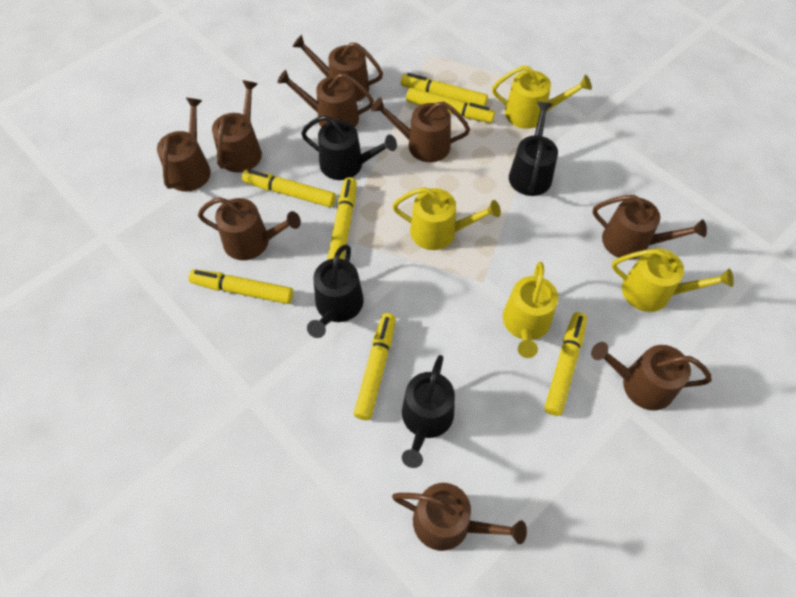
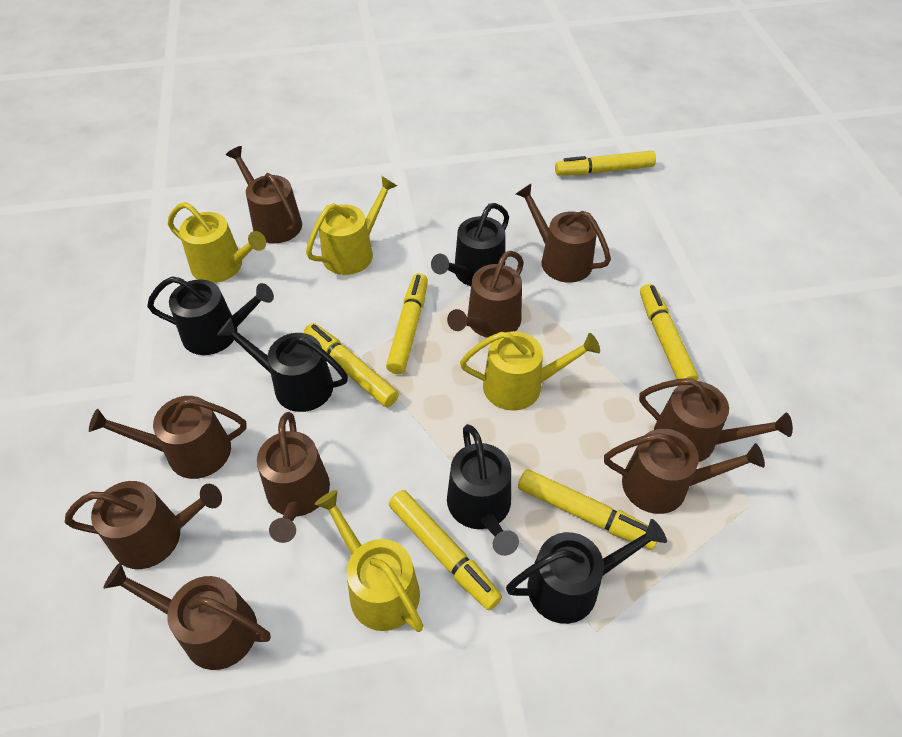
black watering can: 4 -> 5
yellow marker: 7 -> 6

